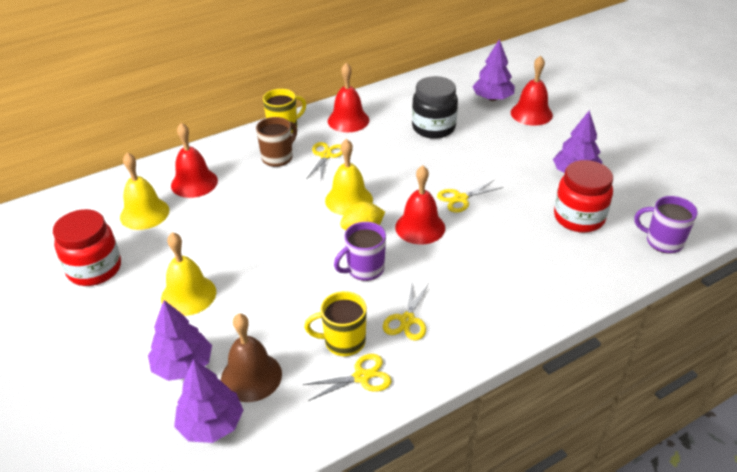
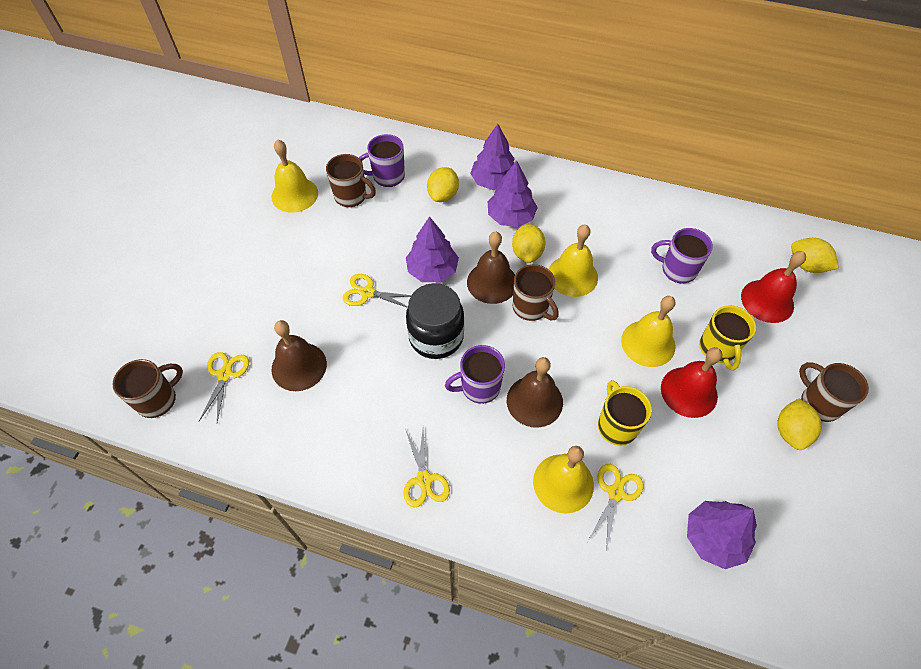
brown bell: 1 -> 3
brown mug: 1 -> 4
purple mug: 2 -> 3
red bell: 4 -> 2
red jar: 2 -> 0
yellow bell: 3 -> 4
yellow lemon: 1 -> 4

